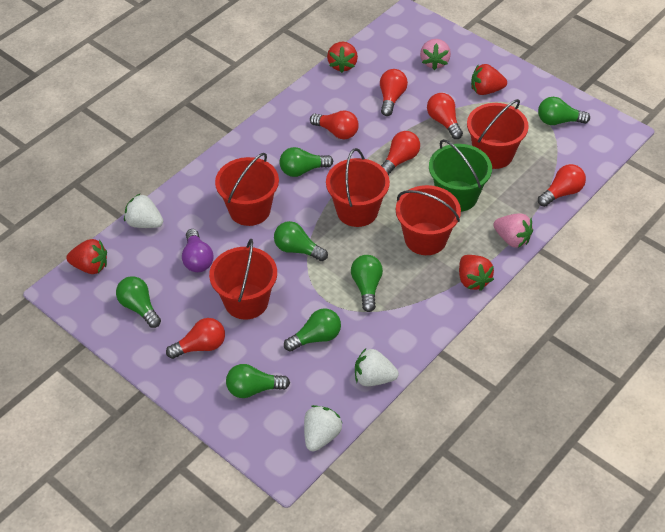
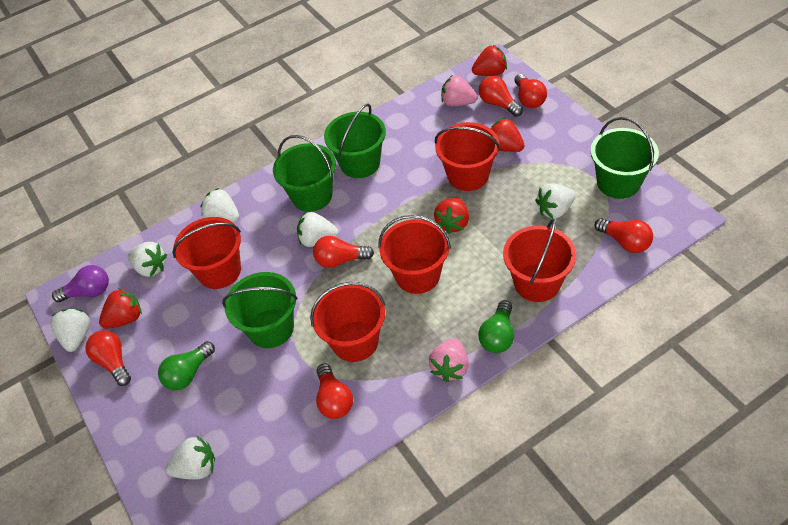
green bucket: 1 -> 4
green light bulb: 7 -> 2
white strawberry: 3 -> 6

